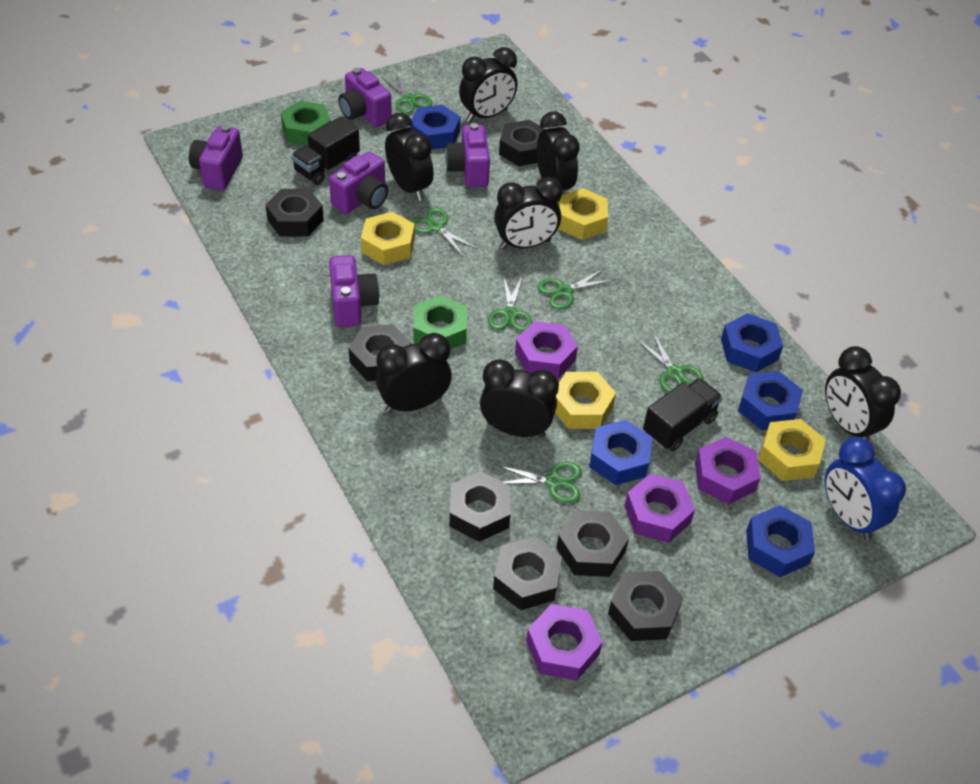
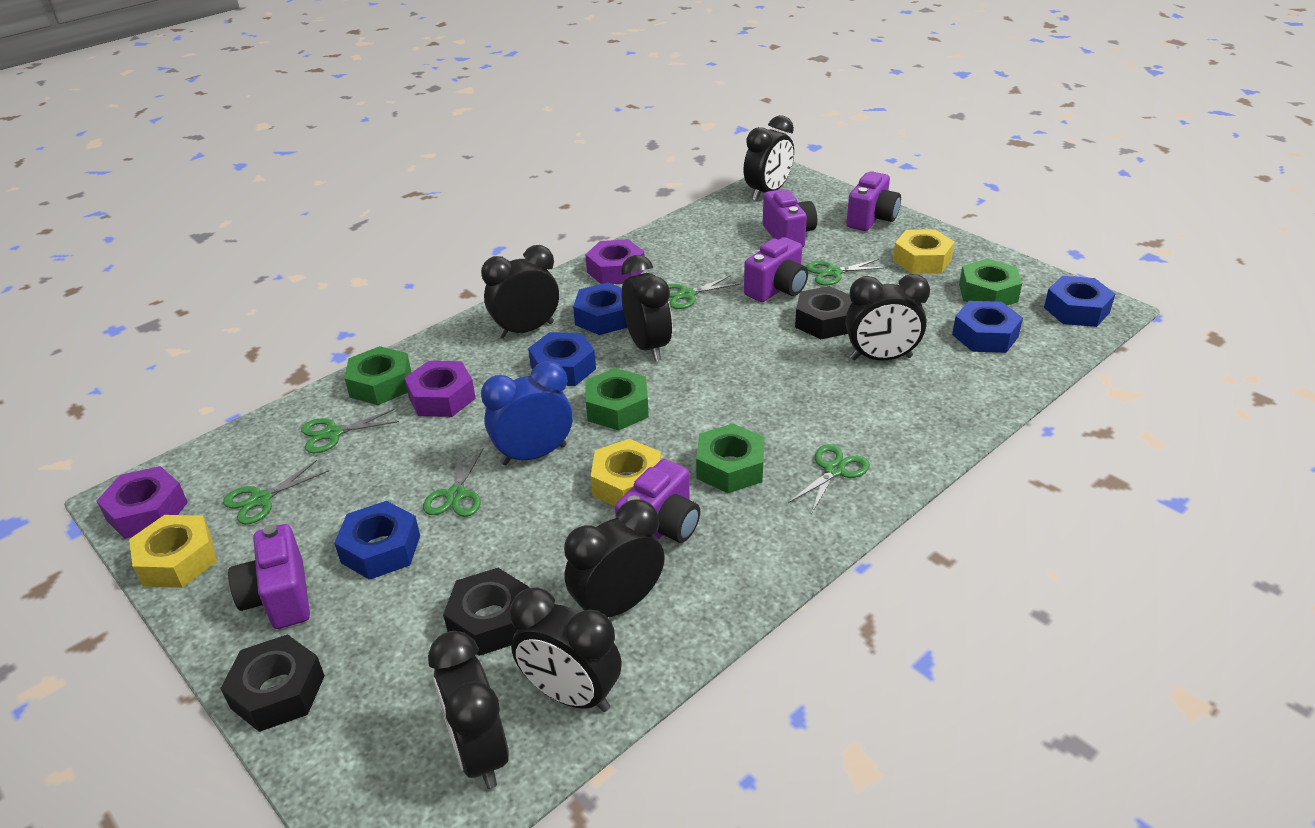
black nut: 7 -> 3
black truck: 2 -> 0
green nut: 2 -> 4
purple nut: 4 -> 3
yellow nut: 4 -> 3

